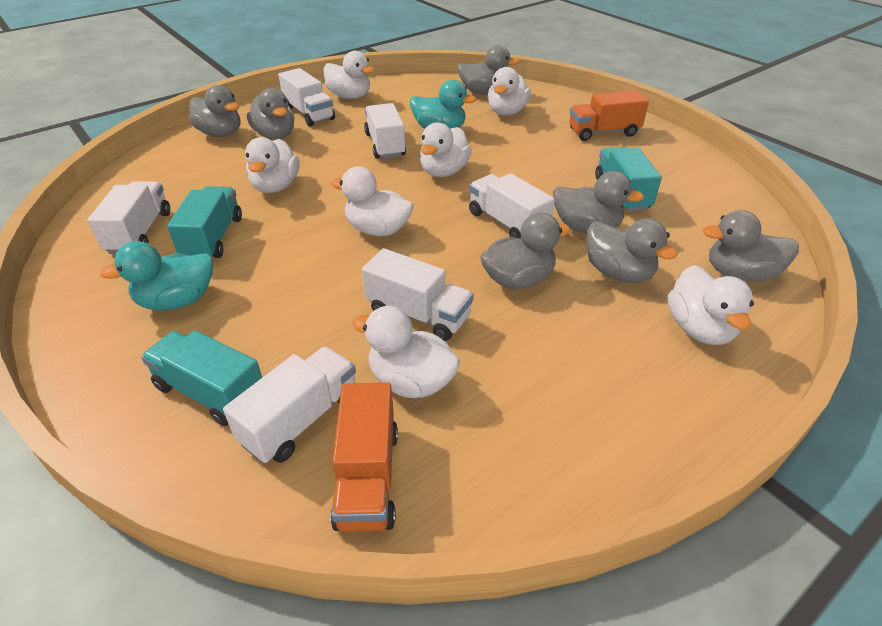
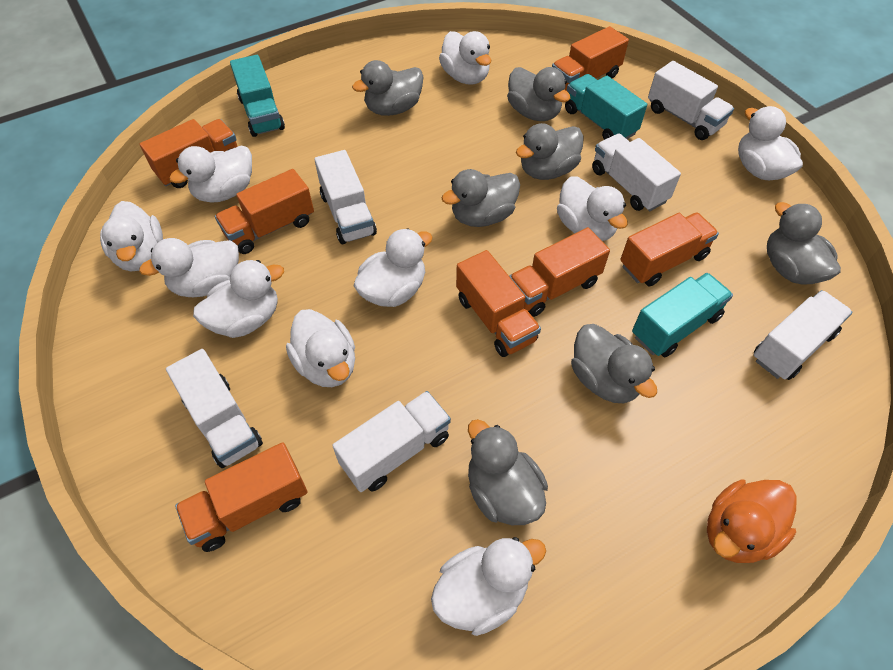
orange duck: 0 -> 1
orange truck: 2 -> 7
turquoise duck: 2 -> 0
white duck: 7 -> 10

